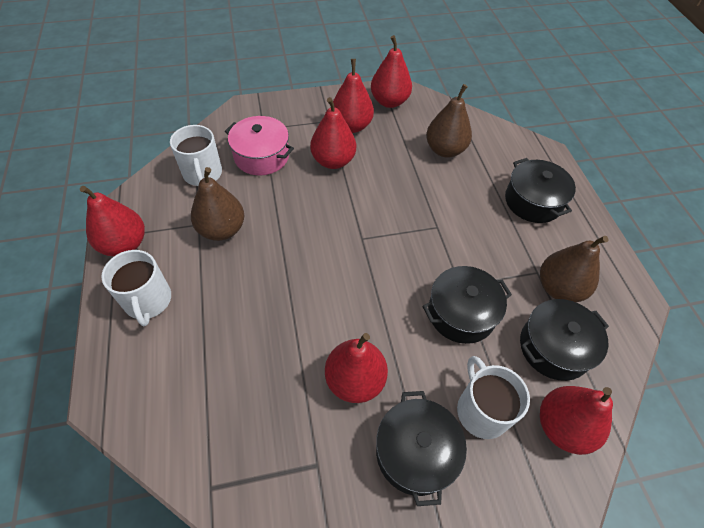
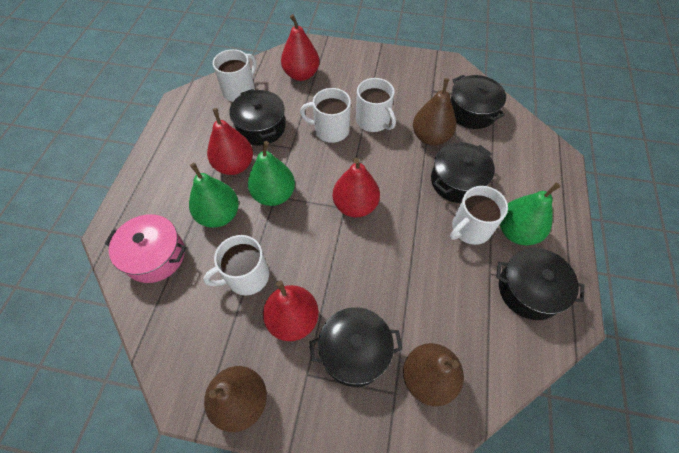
black pot: 4 -> 5
green pear: 0 -> 3
red pear: 6 -> 4
white mug: 3 -> 5

